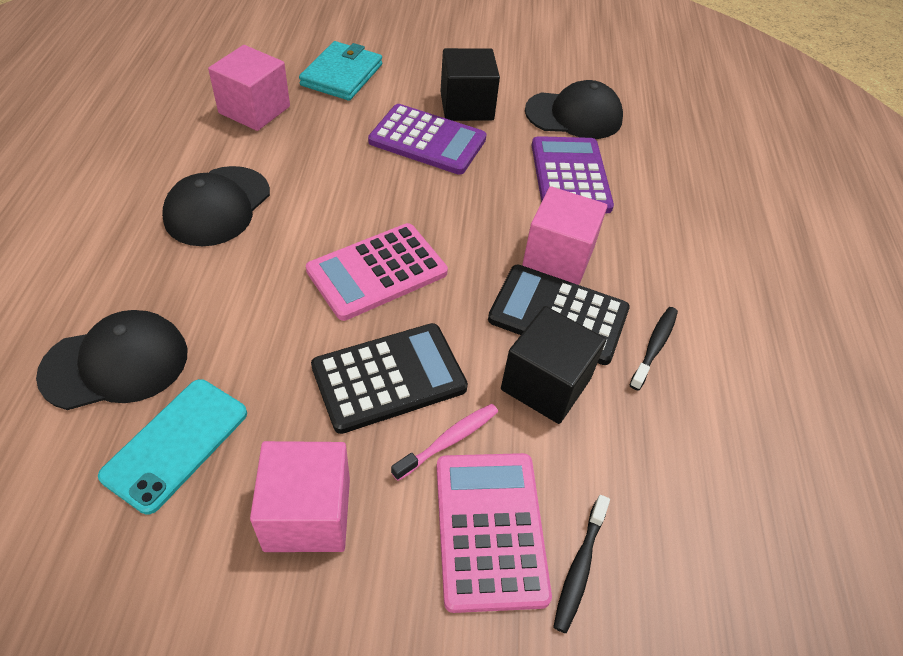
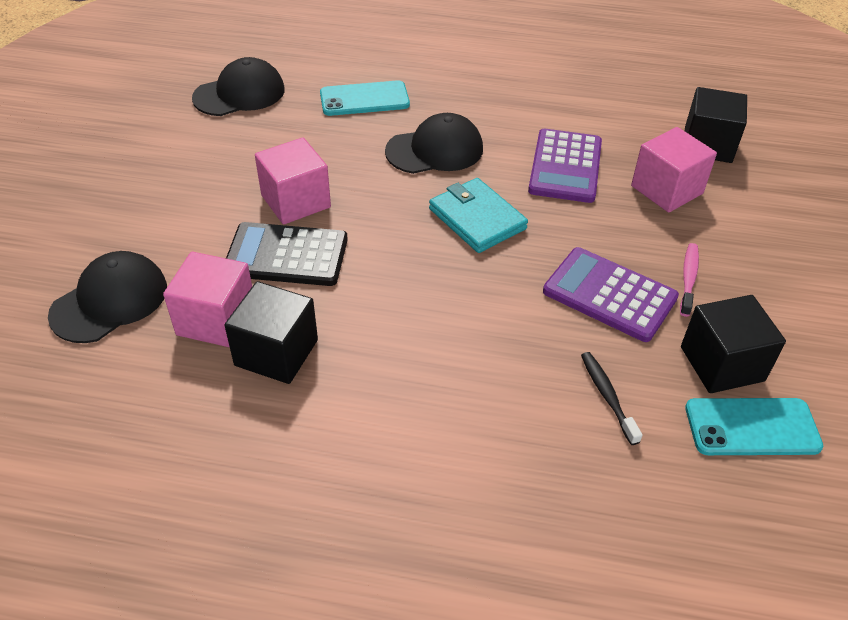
black calculator: 2 -> 1
black cube: 2 -> 3
black toothbrush: 2 -> 1
pink calculator: 2 -> 0
turquoise phone: 1 -> 2

